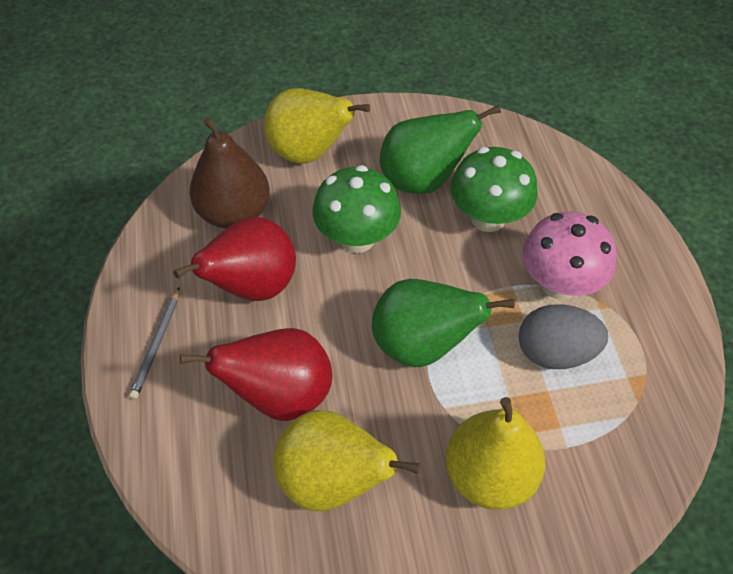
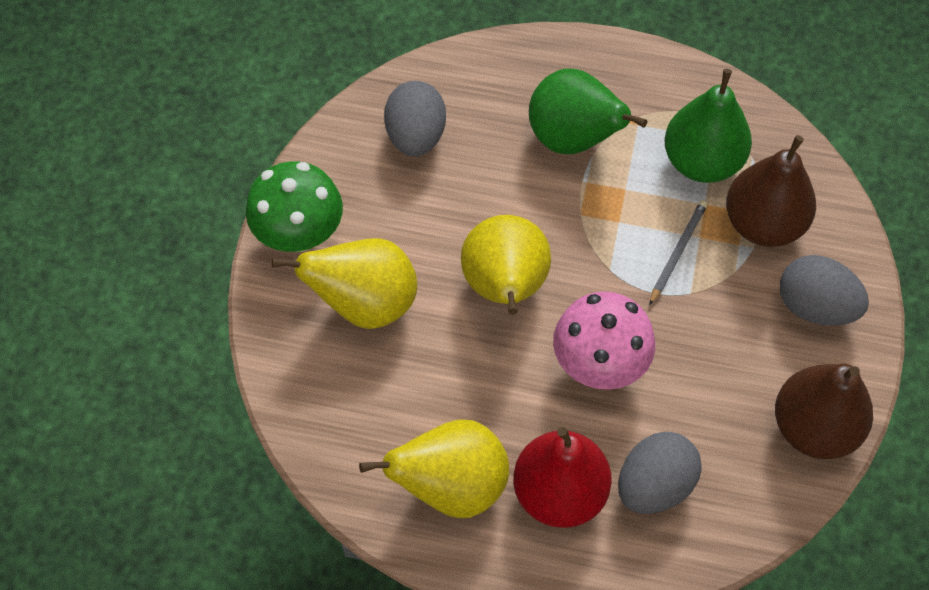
brown pear: 1 -> 2
green mushroom: 2 -> 1
grey egg: 1 -> 3
red pear: 2 -> 1

